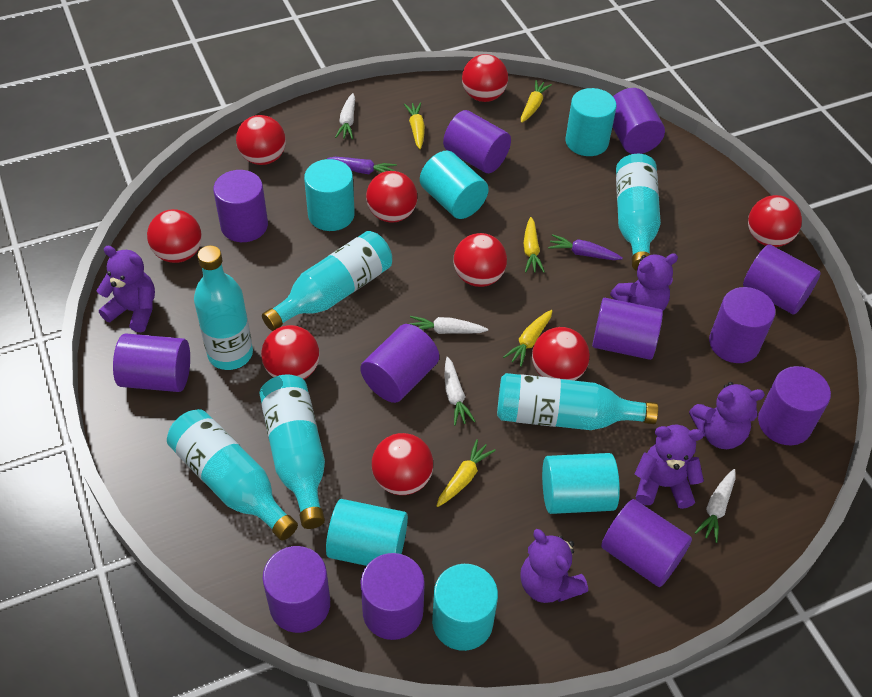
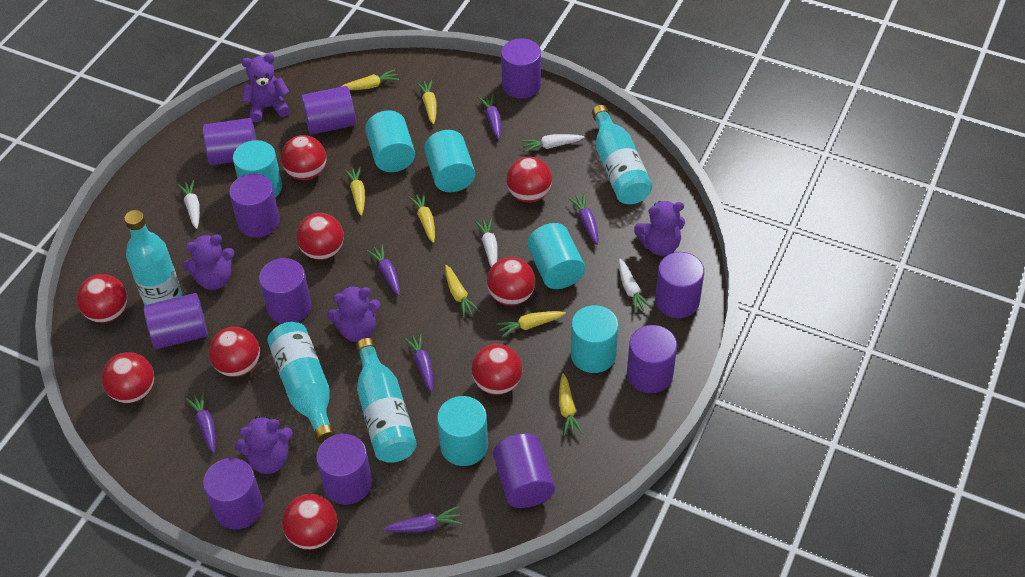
purple carrot: 2 -> 6
purple cylinder: 12 -> 11
turquoise bottle: 6 -> 4
yellow carrot: 5 -> 7

